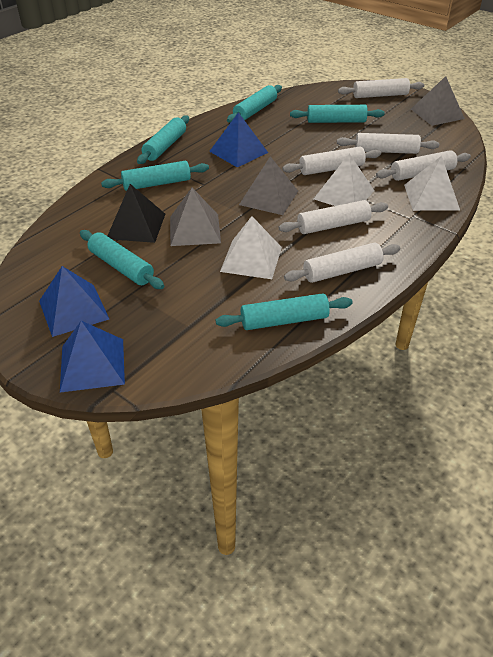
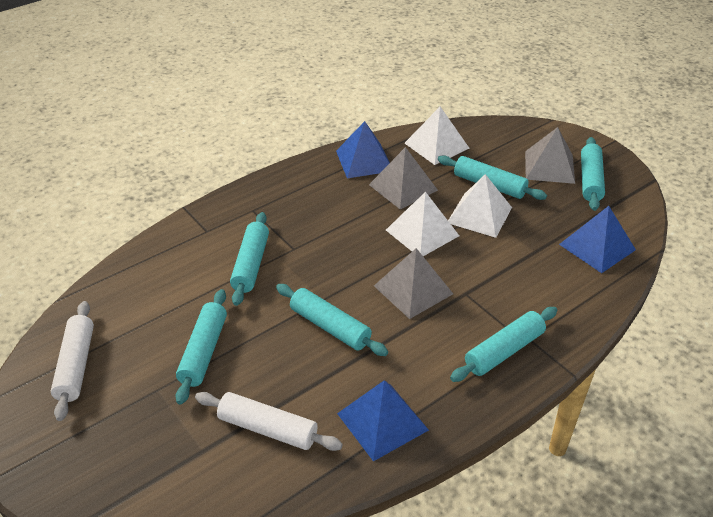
black pyramid: 1 -> 0
white rolling pin: 6 -> 2

